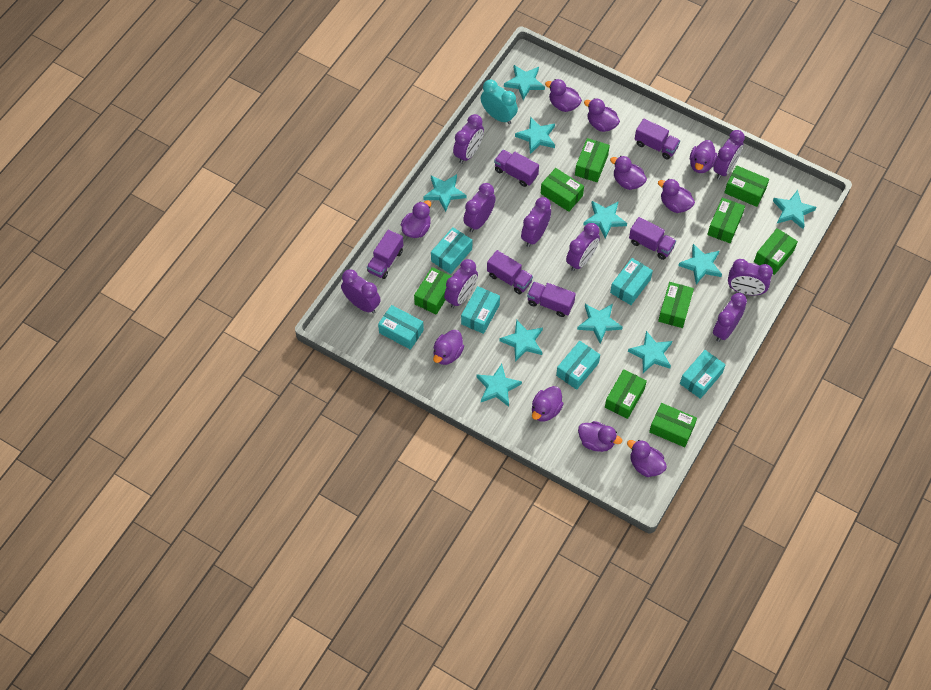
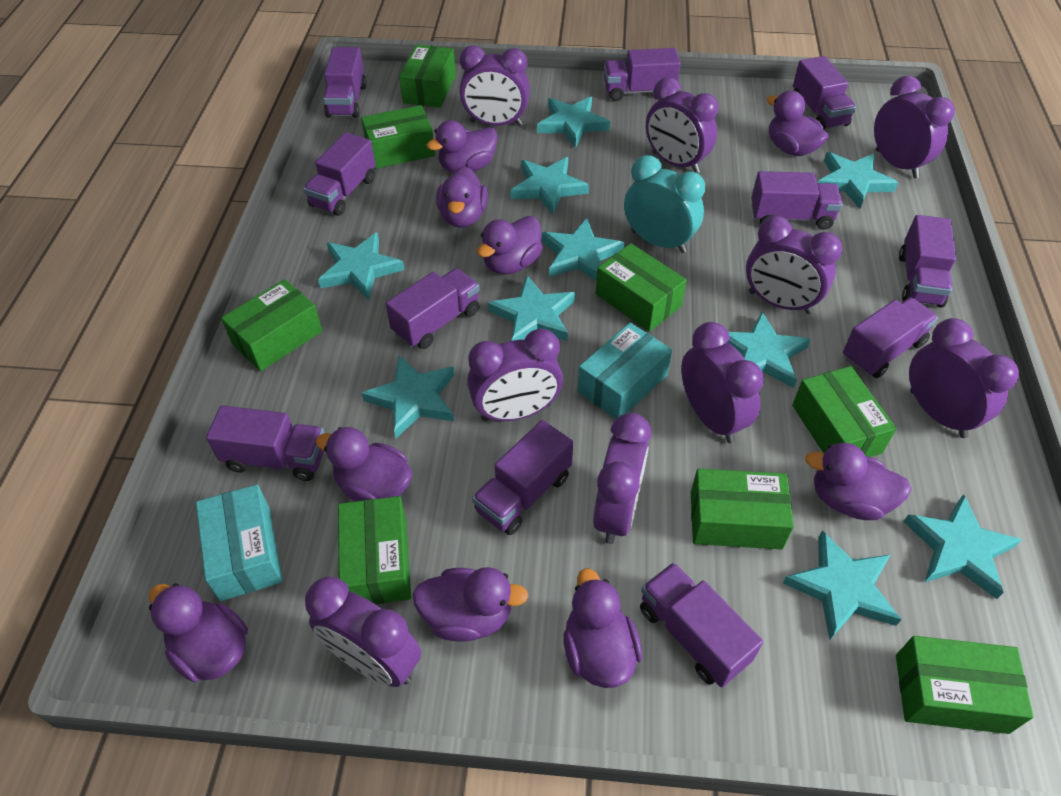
green box: 9 -> 8
purple duck: 10 -> 9
purple truck: 6 -> 11
turquoise box: 6 -> 2

